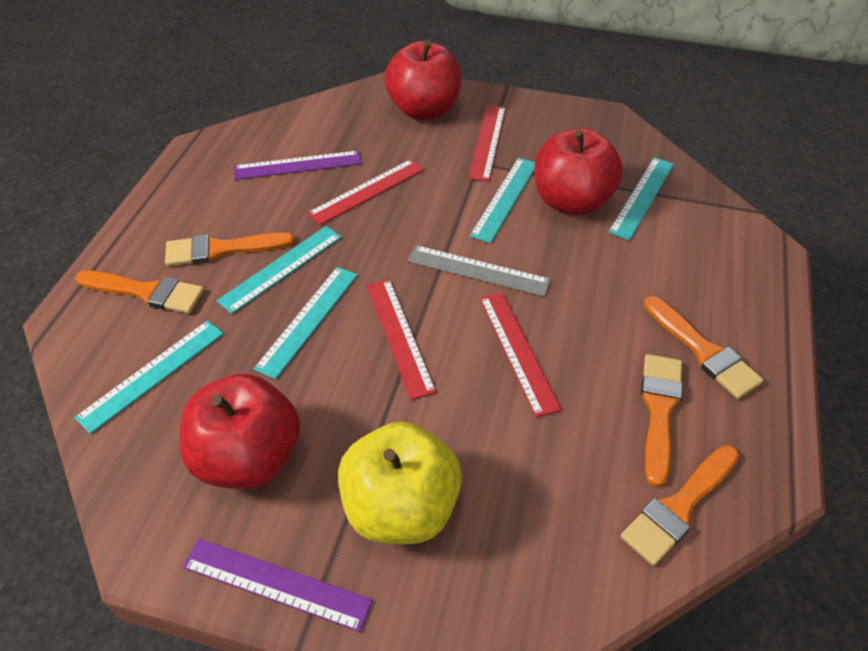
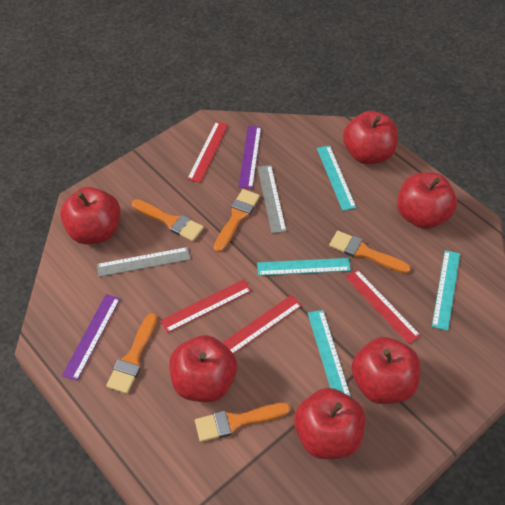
grey ruler: 1 -> 2
red apple: 3 -> 6
turquoise ruler: 5 -> 4
yellow apple: 1 -> 0

